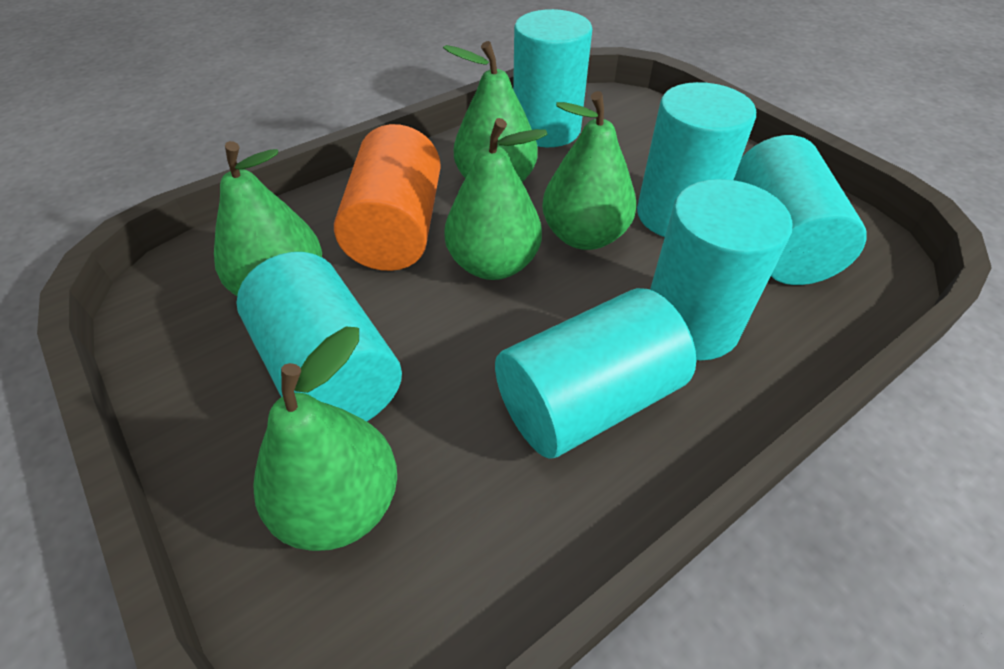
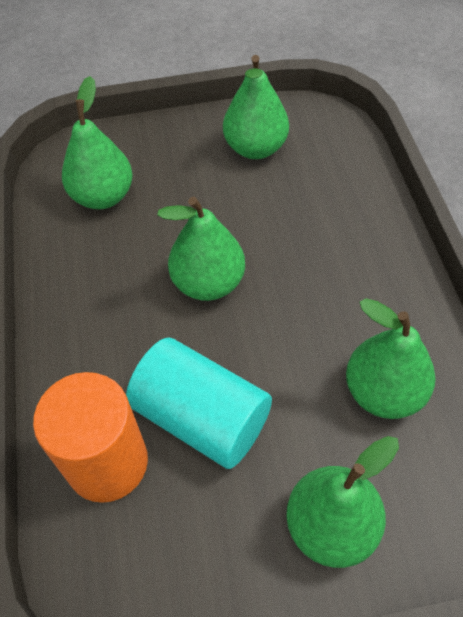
turquoise cylinder: 6 -> 1

